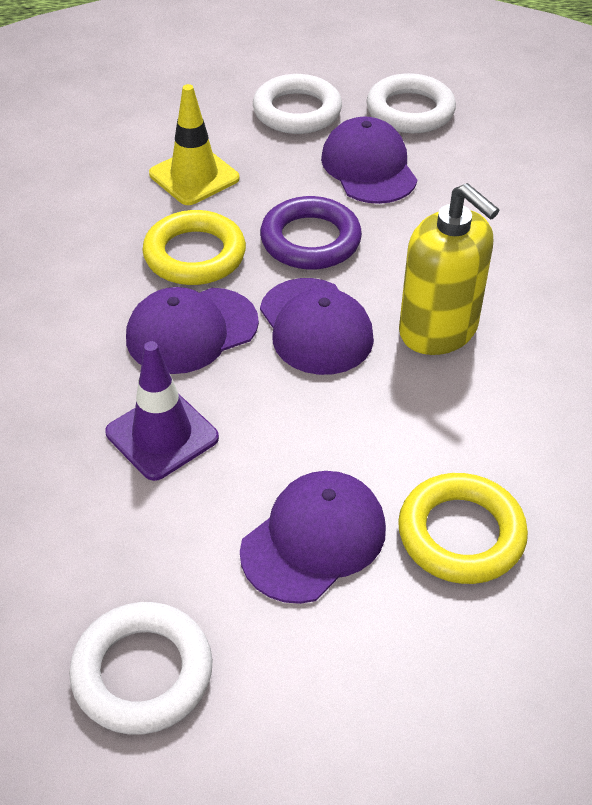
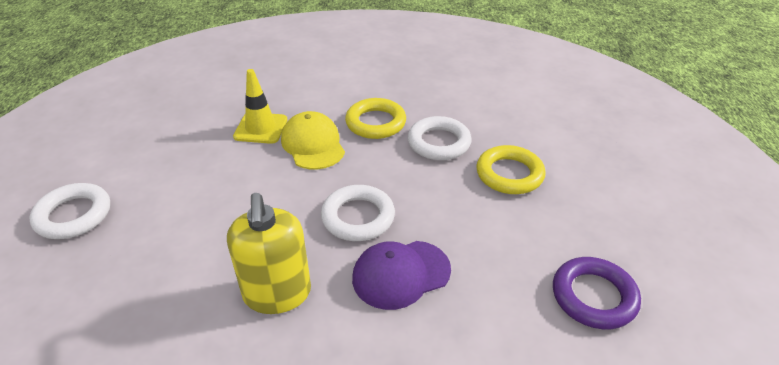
purple cap: 4 -> 1
purple traffic cone: 1 -> 0
yellow cap: 0 -> 1

